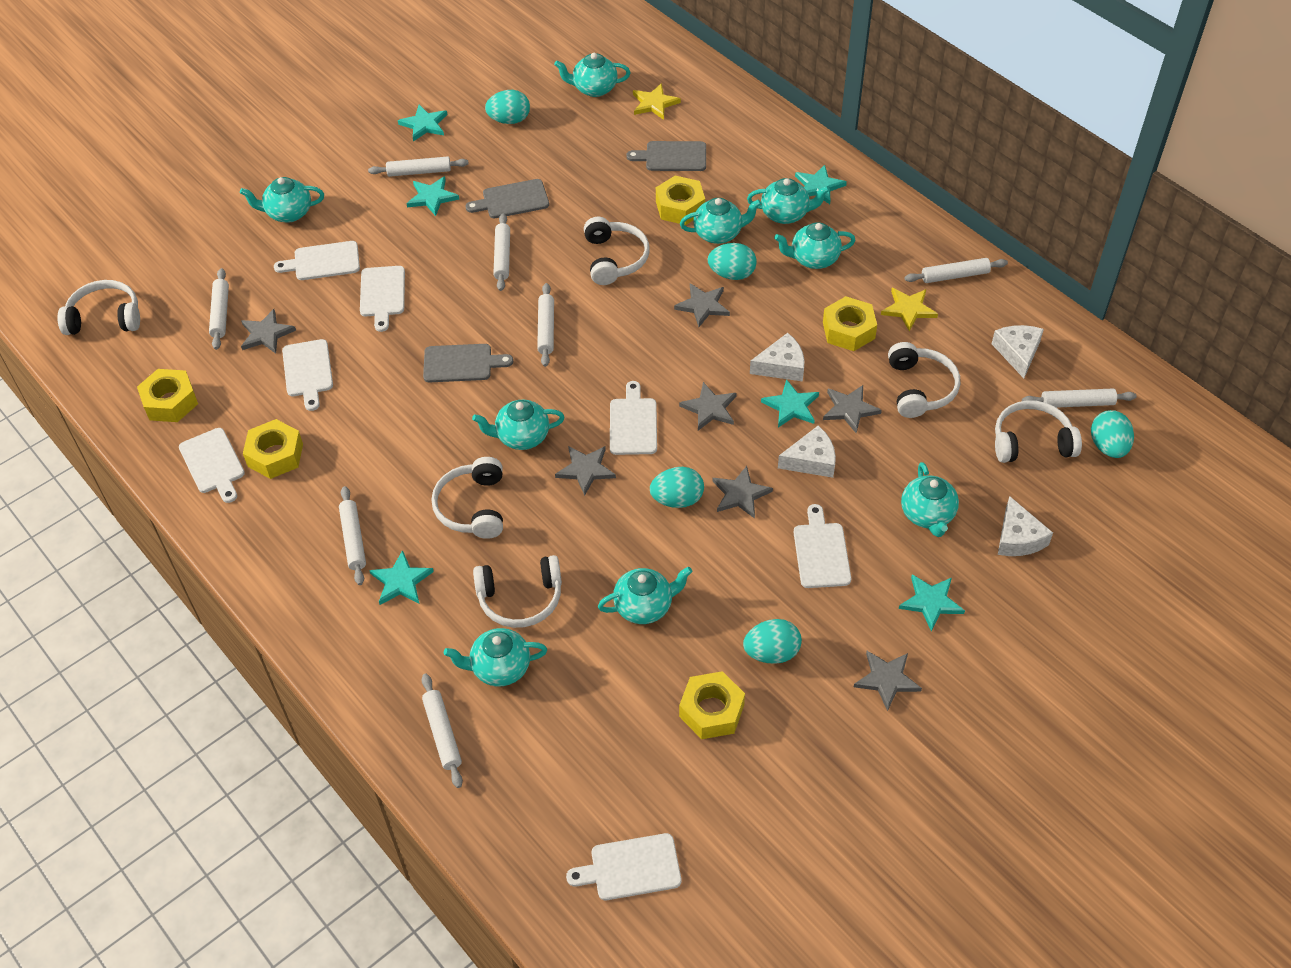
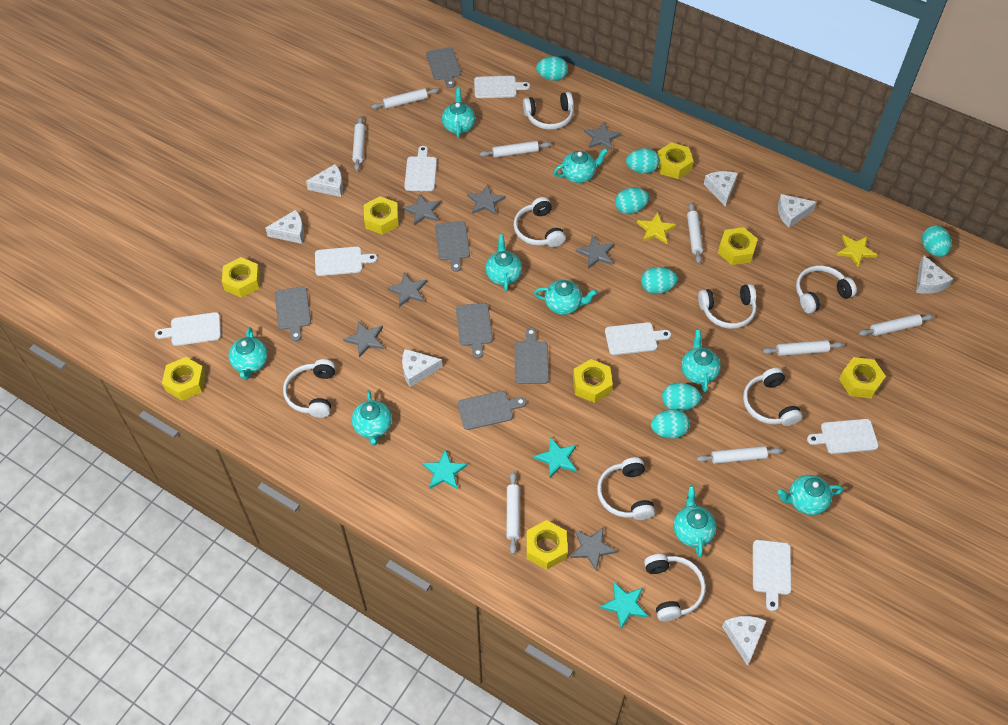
grey cutting board: 3 -> 6
turquoise egg: 5 -> 7
turquoise star: 6 -> 3
white cheese: 4 -> 7
white headphones: 6 -> 8
yellow nut: 5 -> 8

